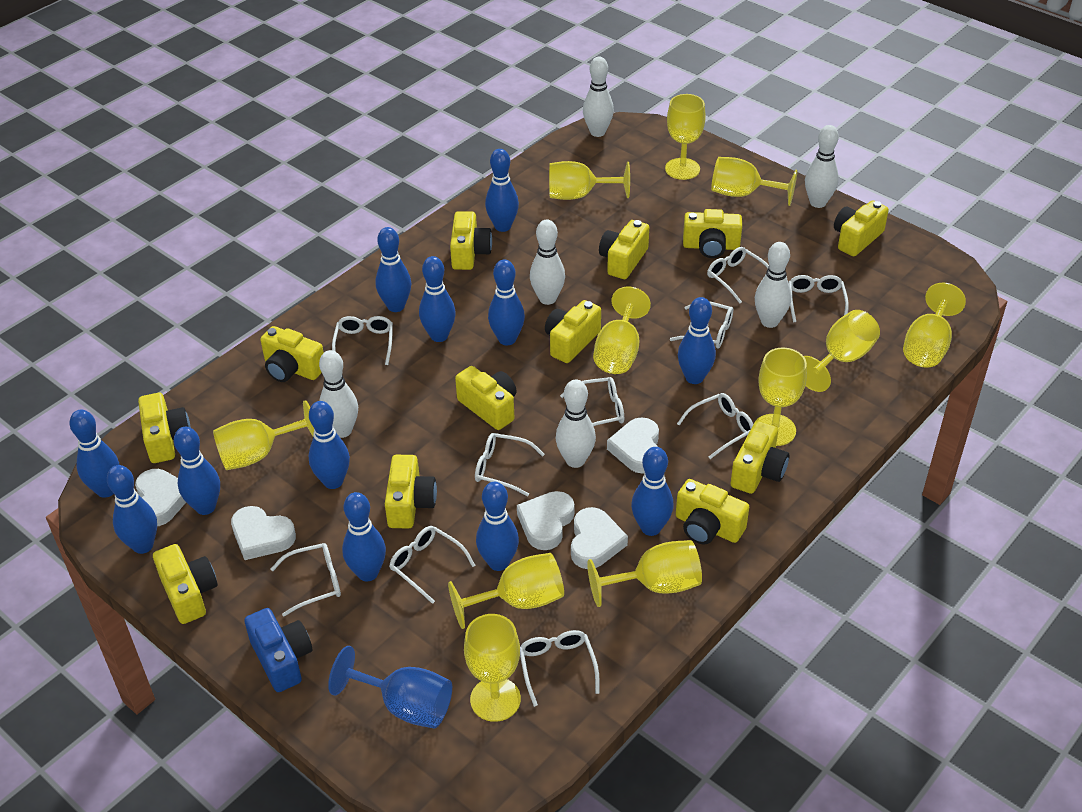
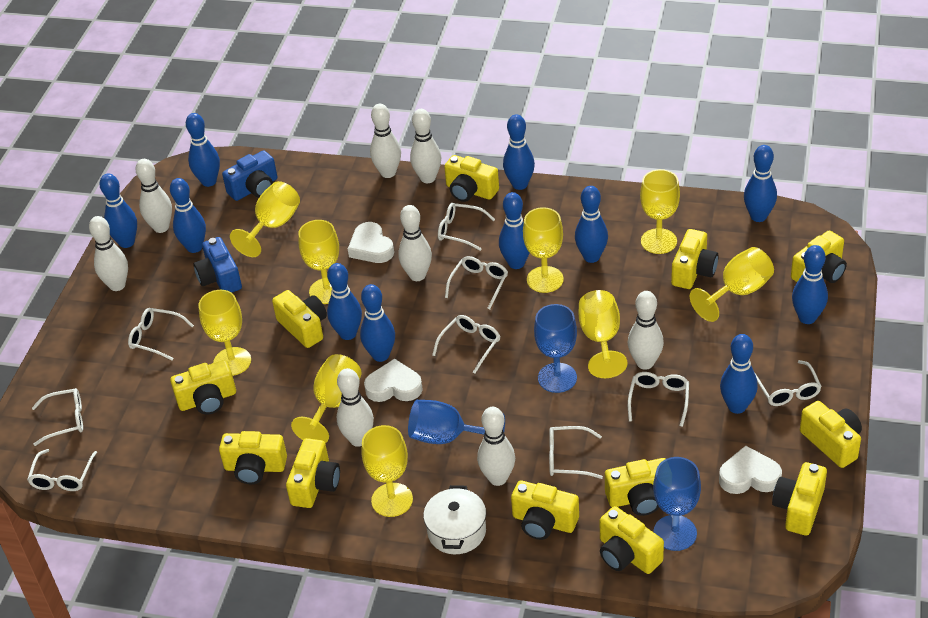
blue bowling pin: 12 -> 11
blue camera: 1 -> 2
blue goblet: 1 -> 3
white bowling pin: 6 -> 8
white glasses: 10 -> 9
white heart: 5 -> 3
white pot: 0 -> 1
yellow goblet: 11 -> 9

